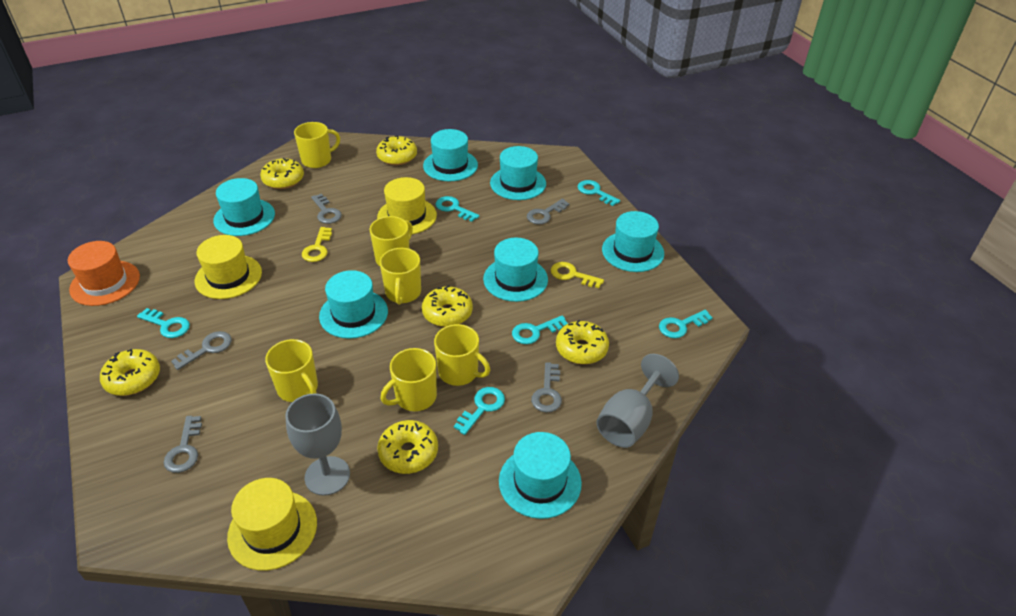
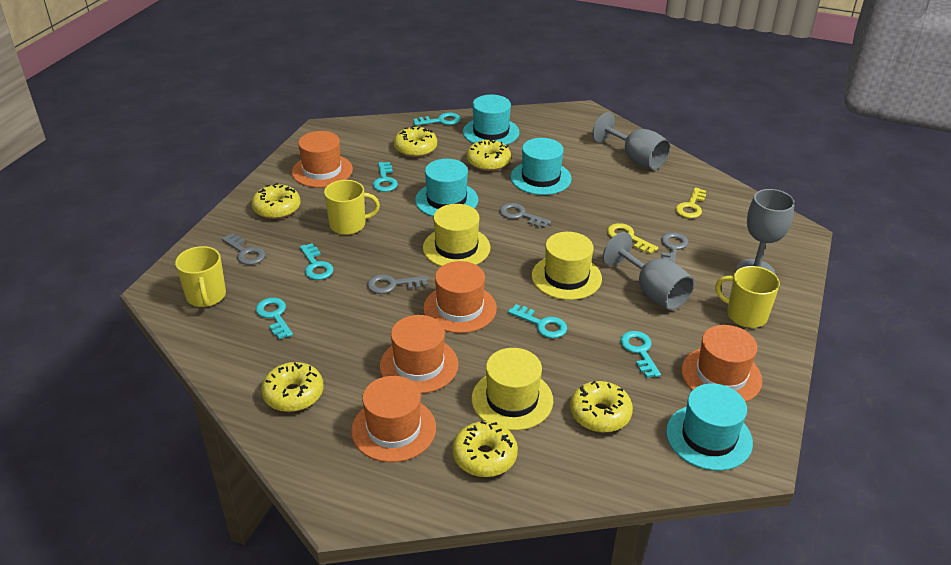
grey goblet: 2 -> 3
grey key: 5 -> 4
orange hat: 1 -> 5
turquoise hat: 7 -> 4
yellow mug: 6 -> 3

